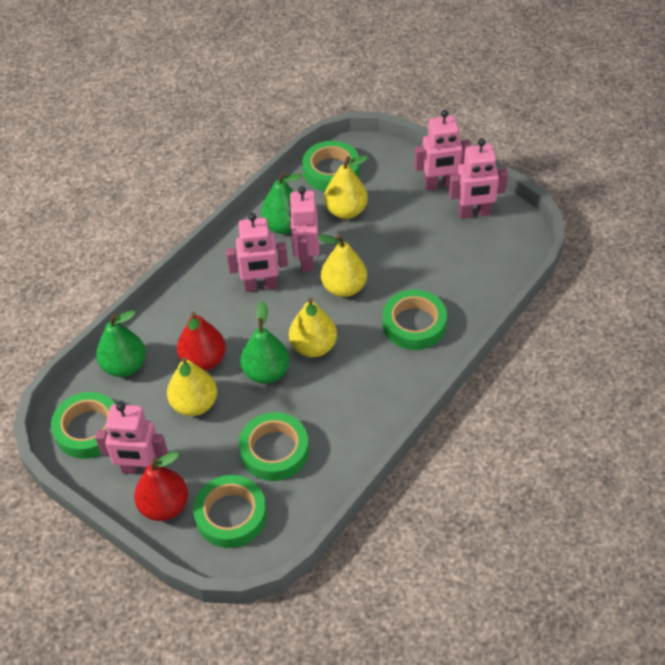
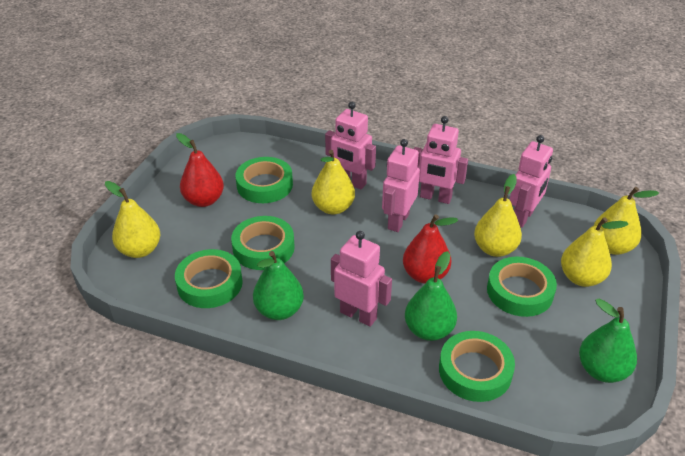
yellow pear: 4 -> 5

